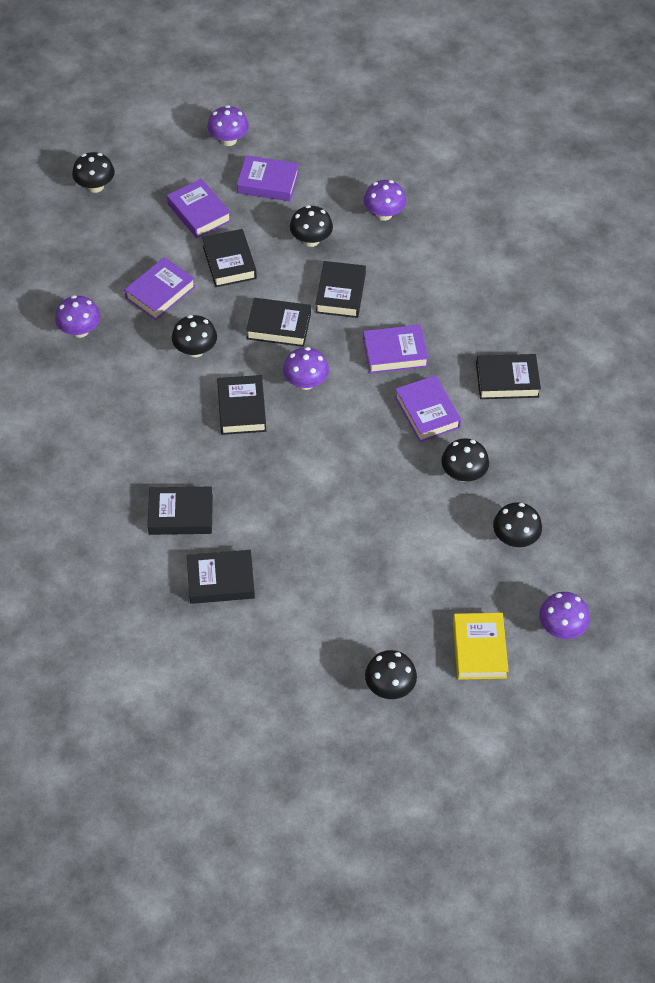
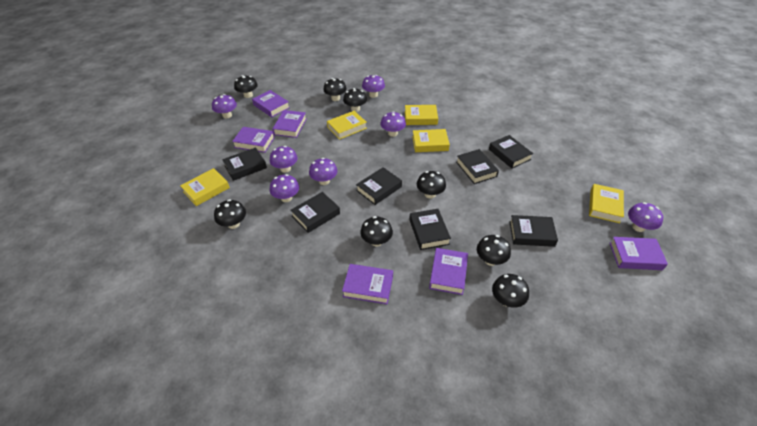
black mushroom: 6 -> 8
purple book: 5 -> 6
purple mushroom: 5 -> 7
yellow book: 1 -> 5

